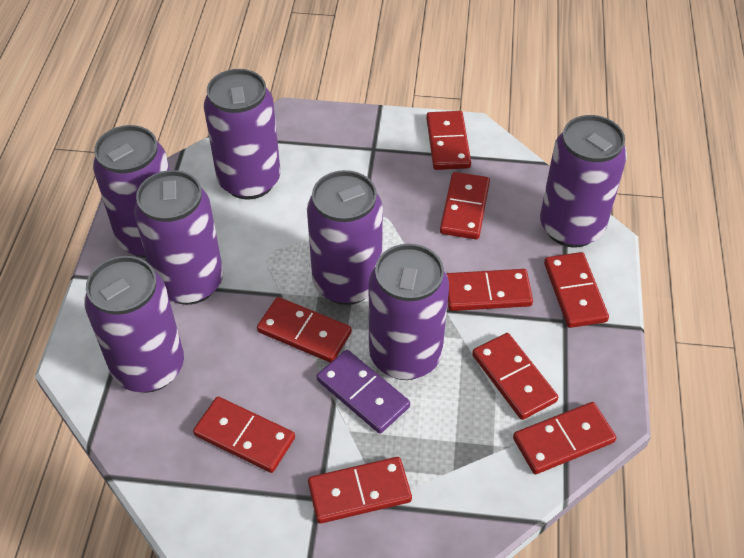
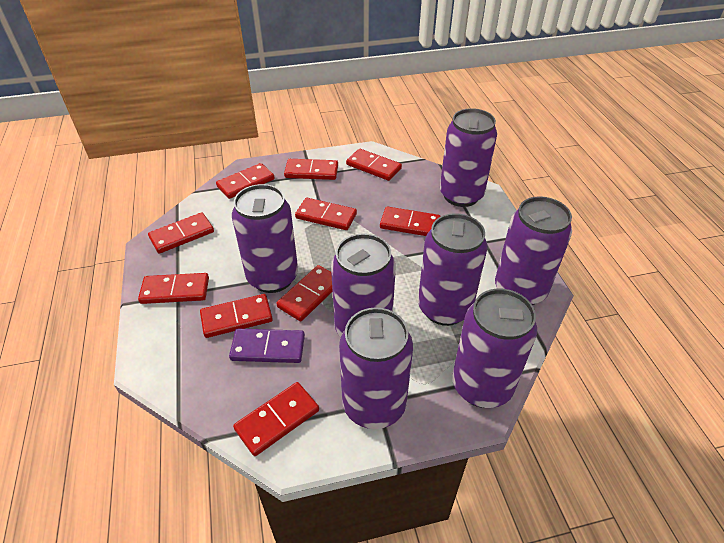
red domino: 9 -> 10

